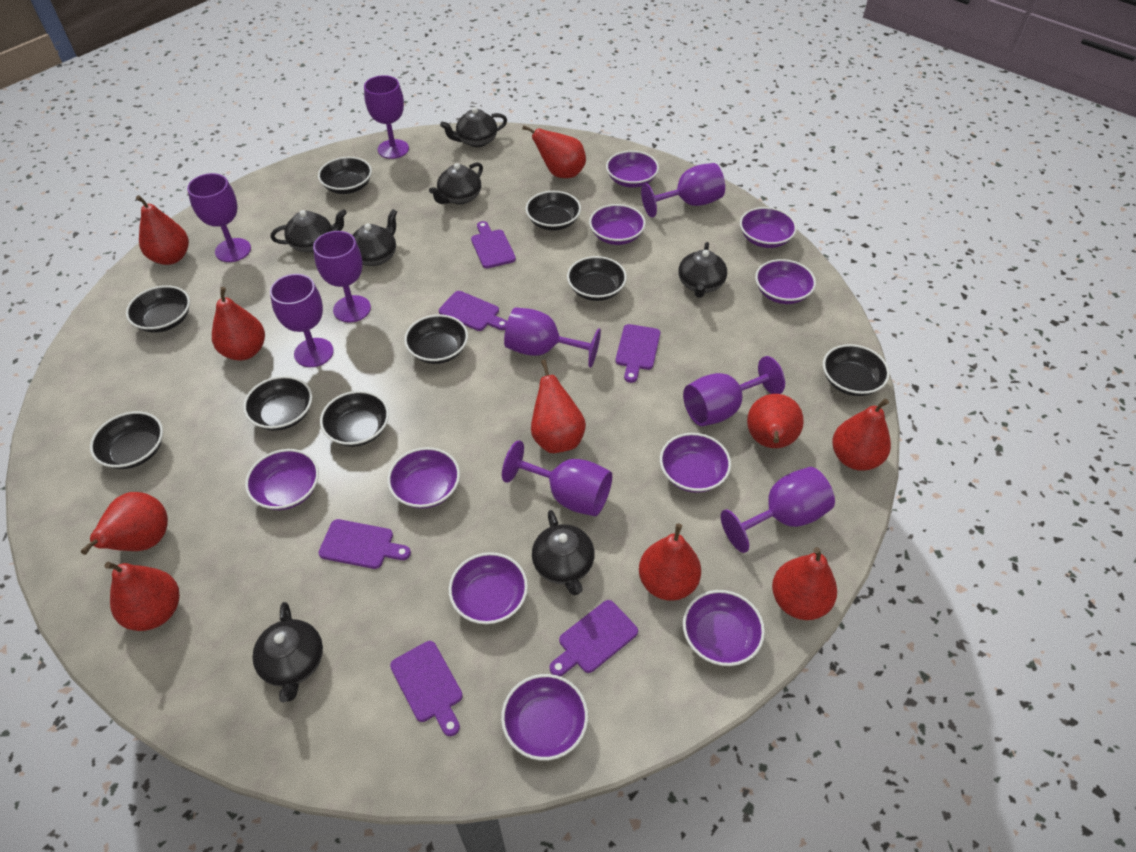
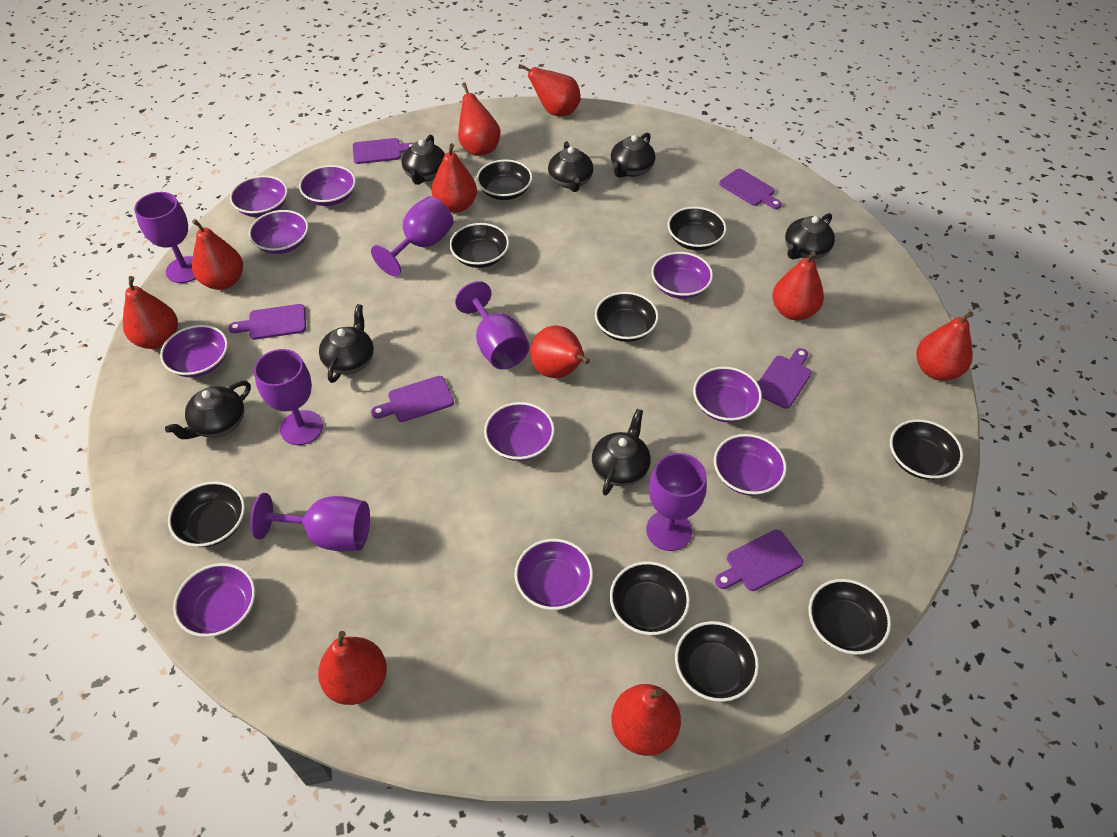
purple goblet: 9 -> 6

